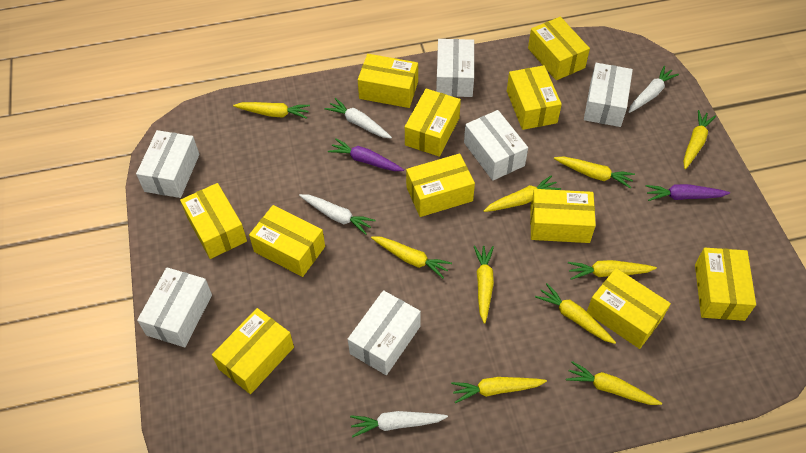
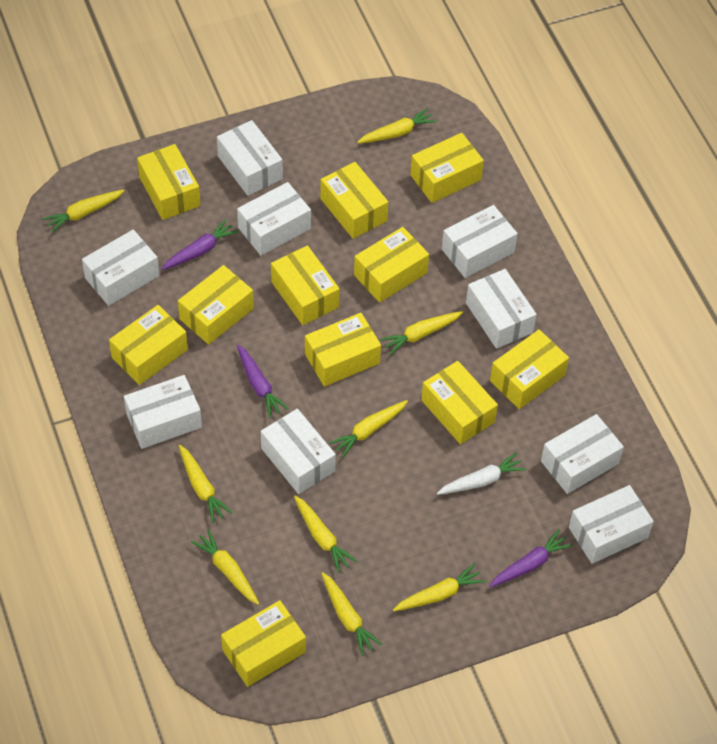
purple carrot: 2 -> 3
white box: 6 -> 9
white carrot: 4 -> 1
yellow carrot: 10 -> 9

